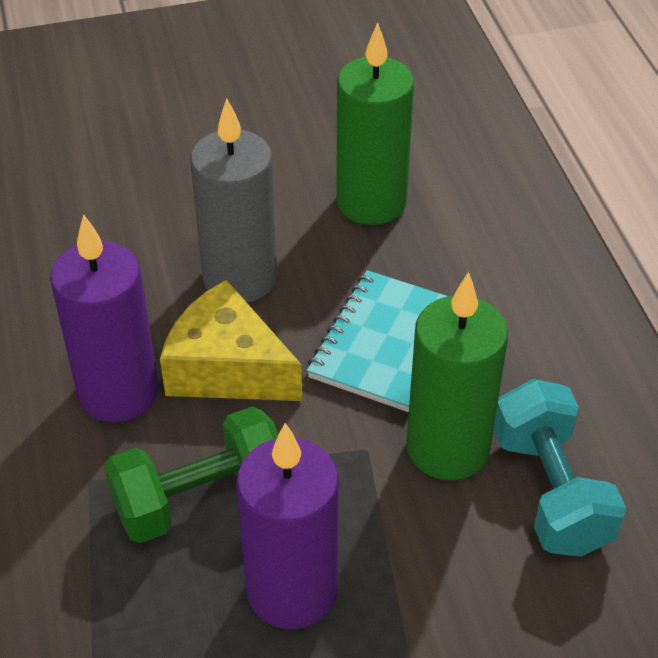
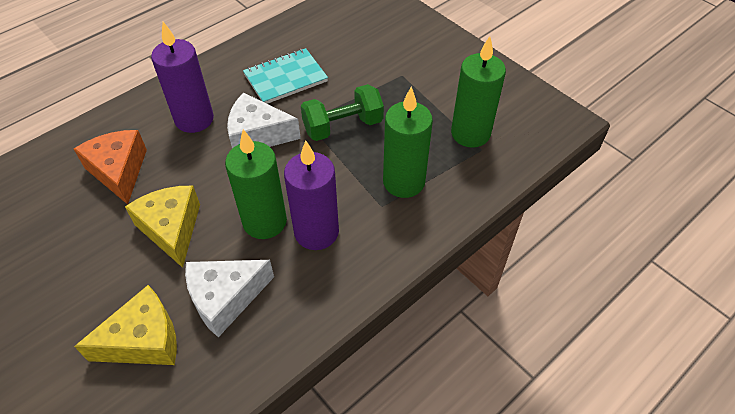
green candle: 2 -> 3
grey candle: 1 -> 0
orange cheese: 0 -> 1
turquoise dumbbell: 1 -> 0
white cheese: 0 -> 2
yellow cheese: 1 -> 2

